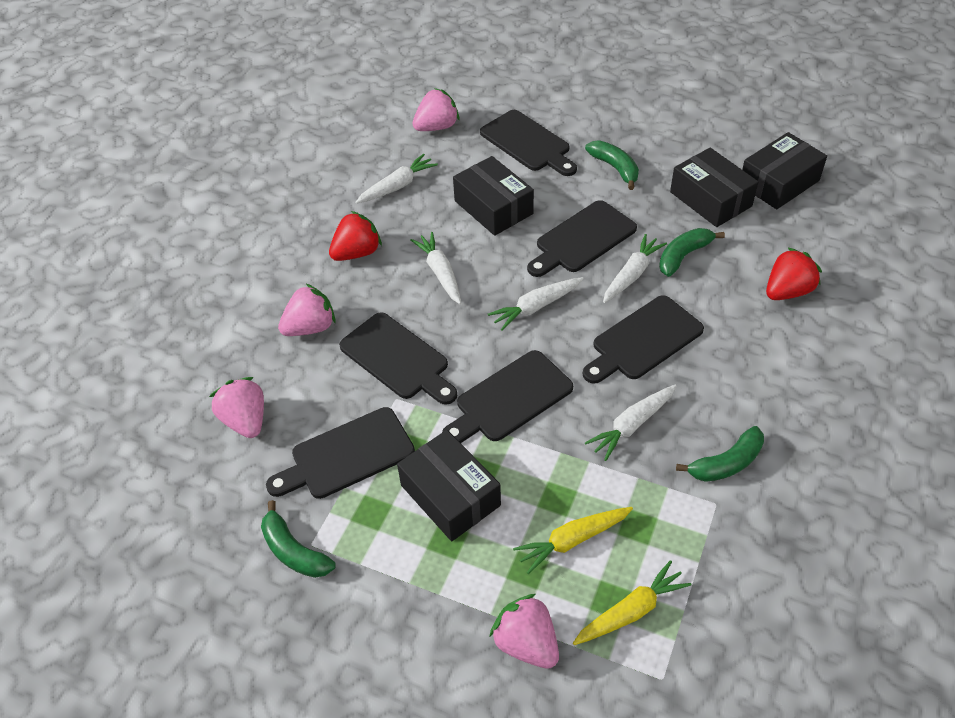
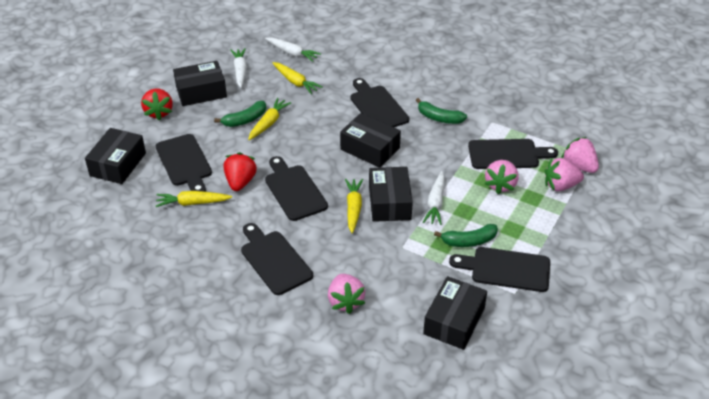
black box: 4 -> 5
green banana: 4 -> 3
white carrot: 5 -> 3
yellow carrot: 2 -> 4

